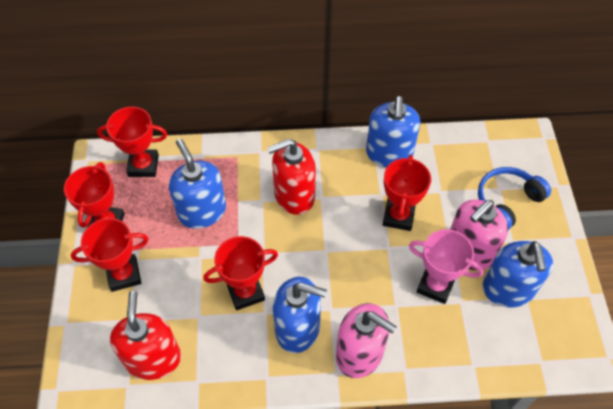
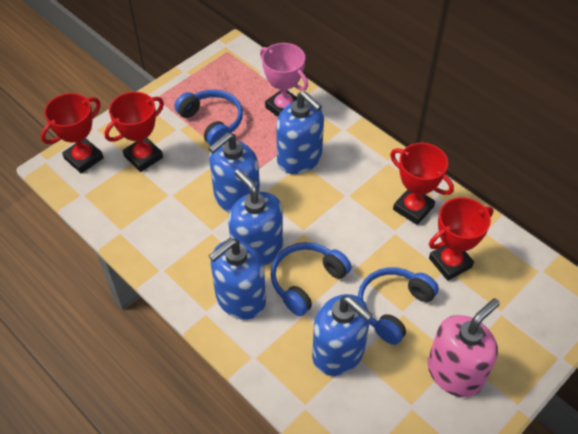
blue headphones: 1 -> 3
blue soap dispenser: 4 -> 5
pink soap dispenser: 2 -> 1
red soap dispenser: 2 -> 0
red trophy: 5 -> 4

